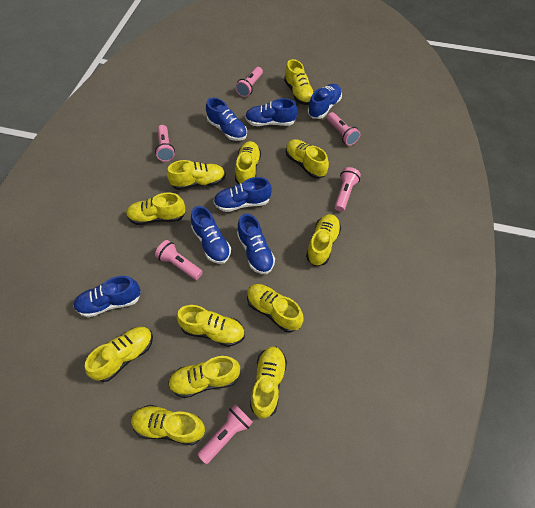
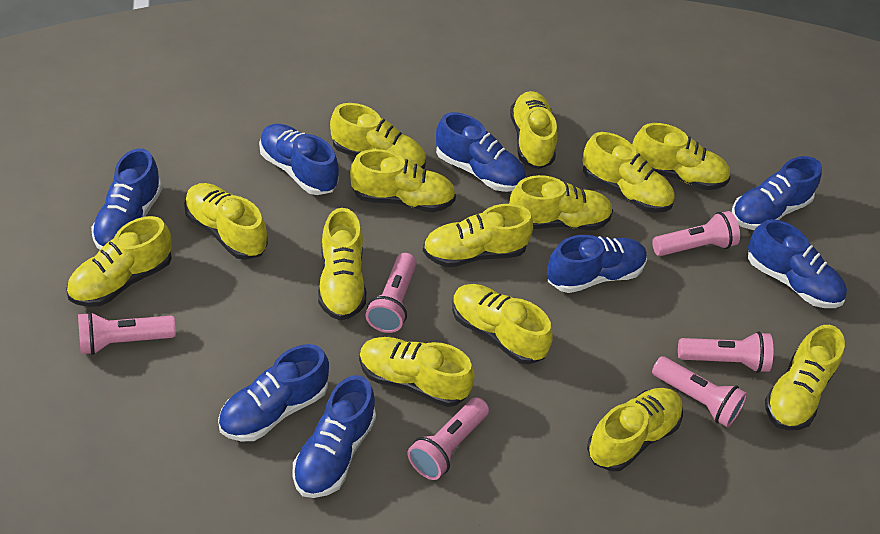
blue shoe: 7 -> 8
yellow shoe: 12 -> 14

